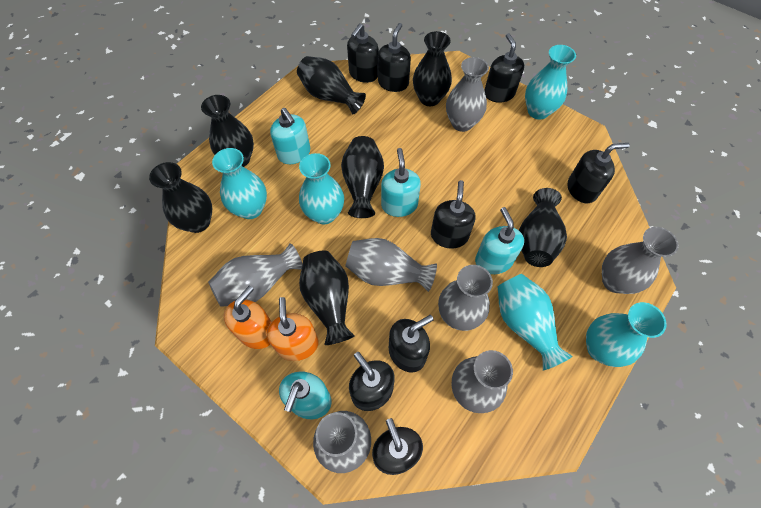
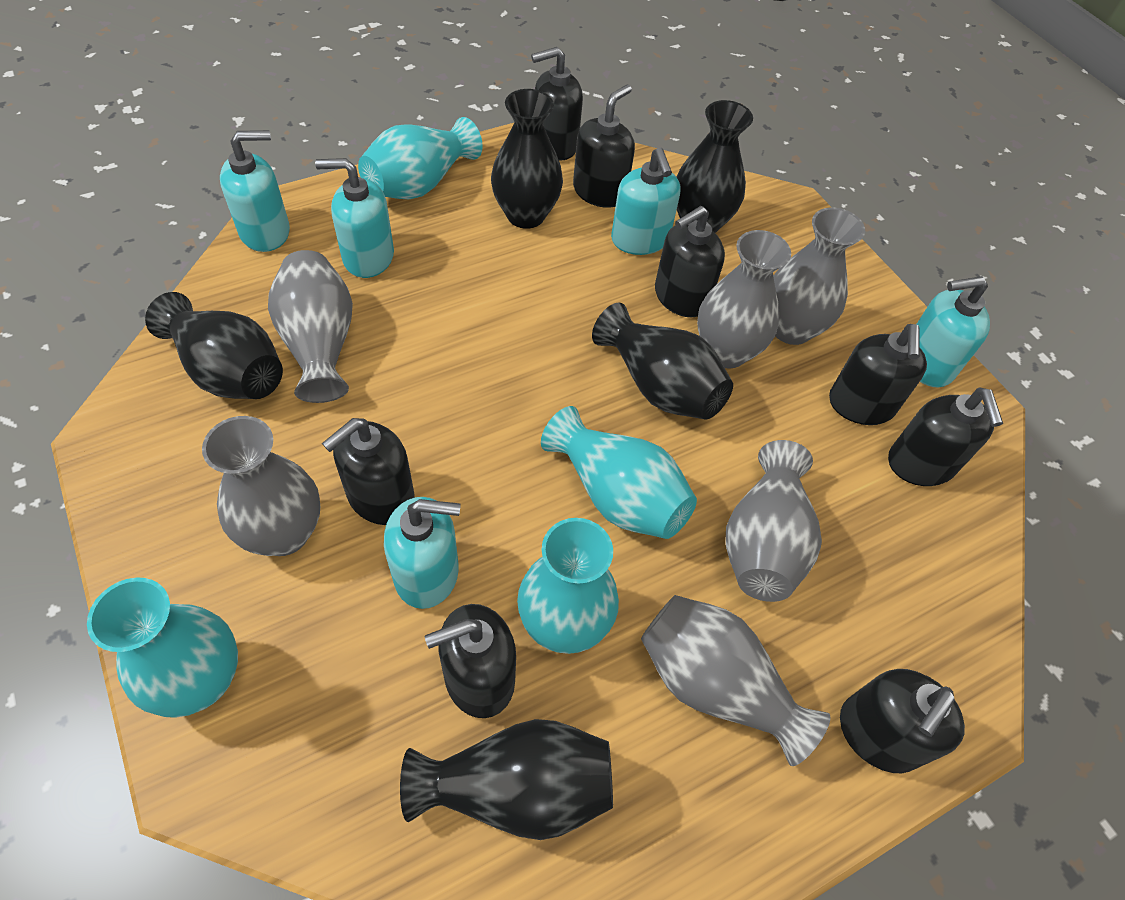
black vase: 7 -> 5
grey vase: 7 -> 6
orange soap dispenser: 2 -> 0
turquoise soap dispenser: 4 -> 5
turquoise vase: 5 -> 4

